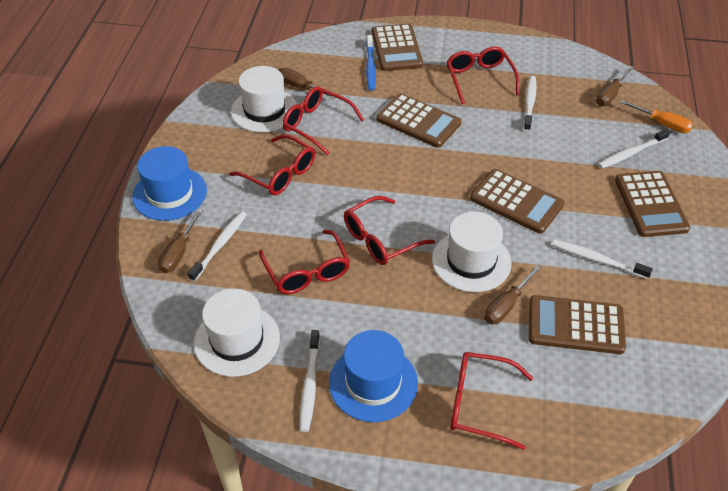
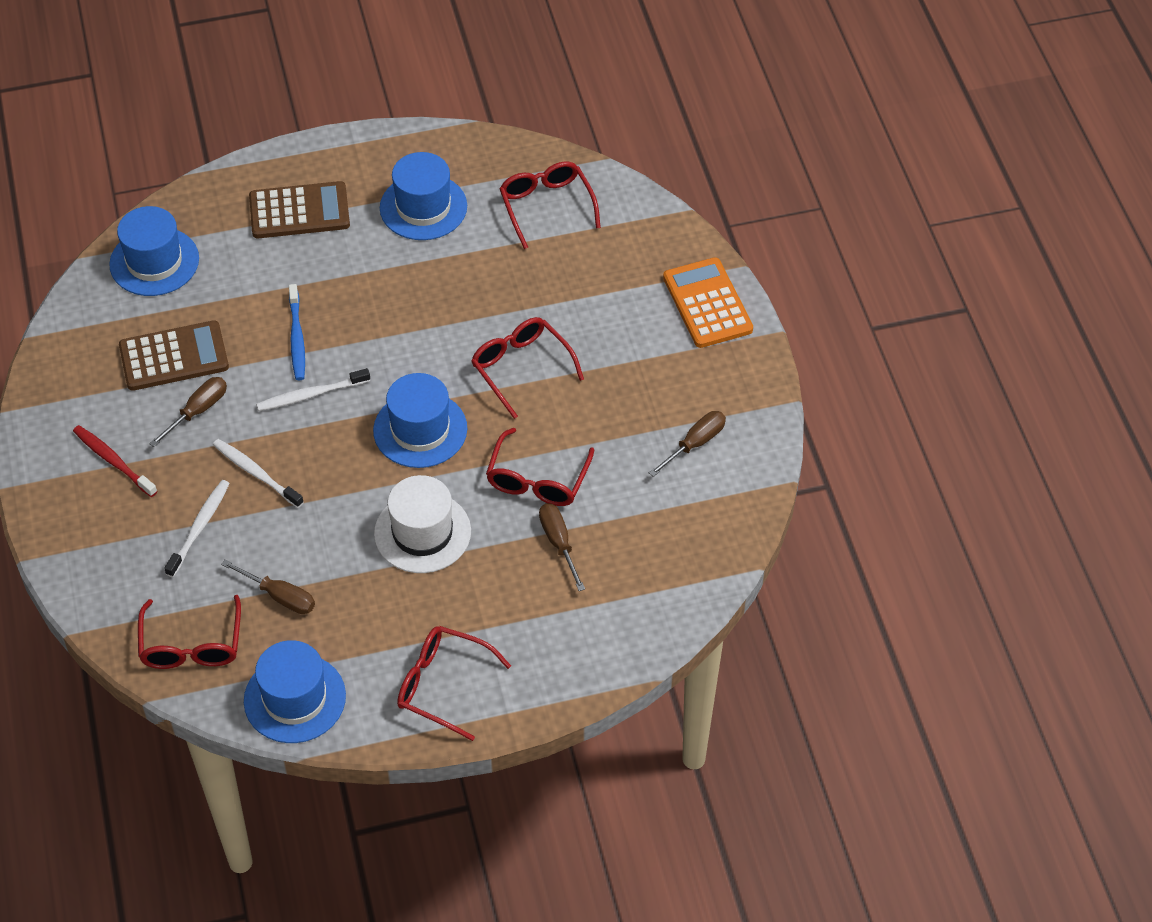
blue hat: 2 -> 4
brown calculator: 5 -> 2
orange calculator: 0 -> 1
orange screwdriver: 1 -> 0
red glasses: 6 -> 5
red toothbrush: 0 -> 1
white hat: 3 -> 1
white toothbrush: 5 -> 3

